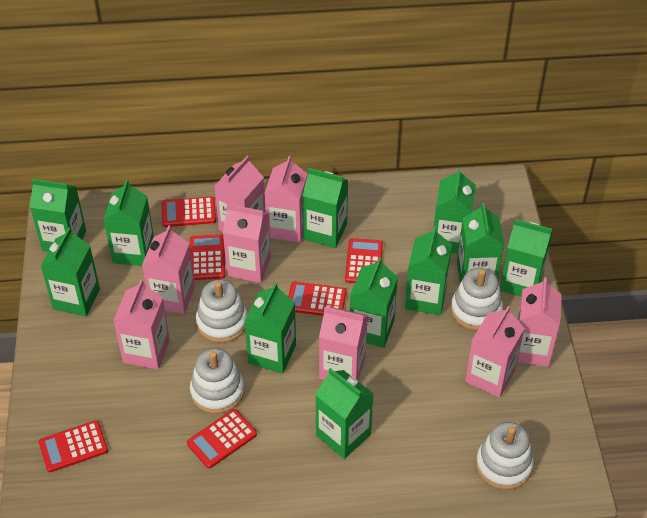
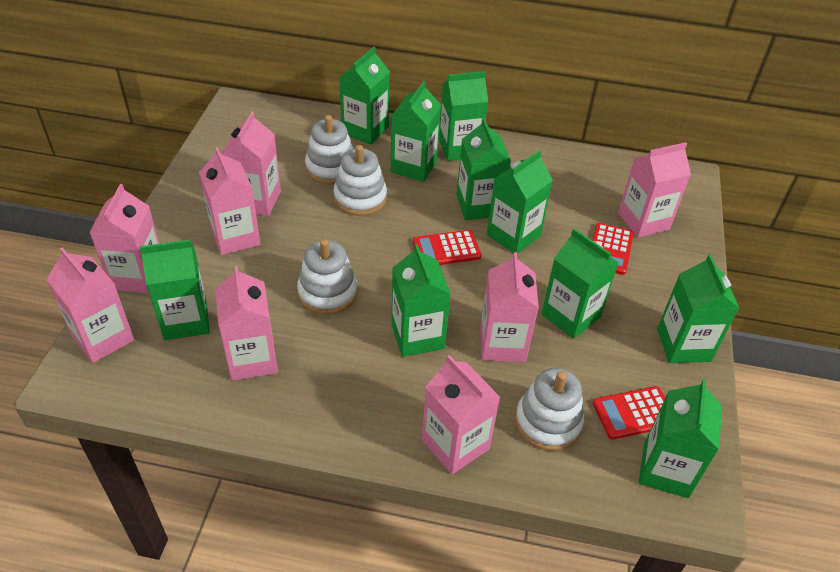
green carton: 11 -> 10
red calculator: 6 -> 3

